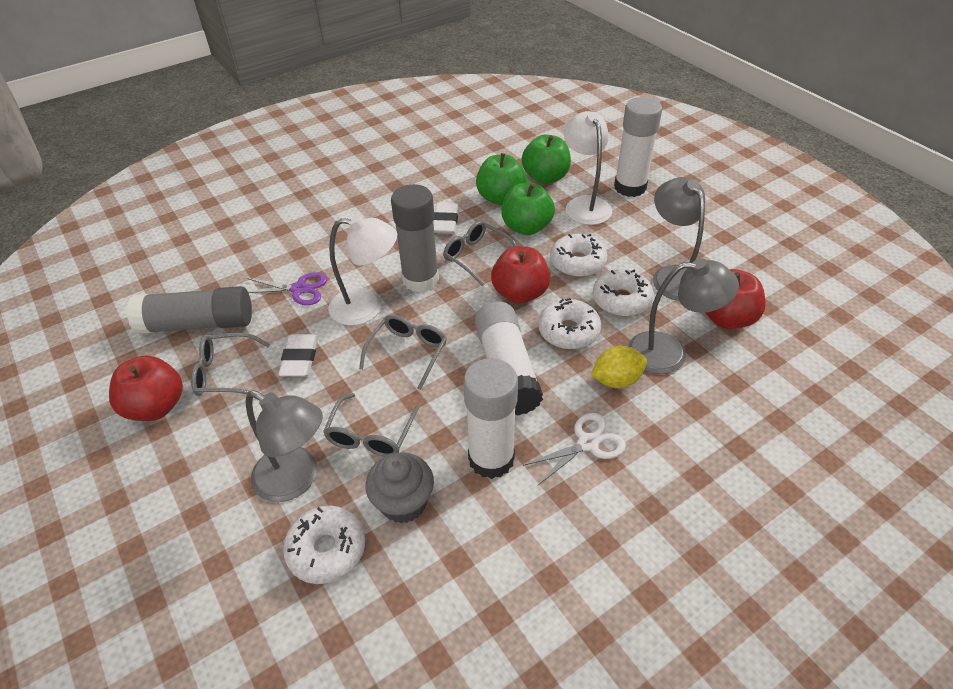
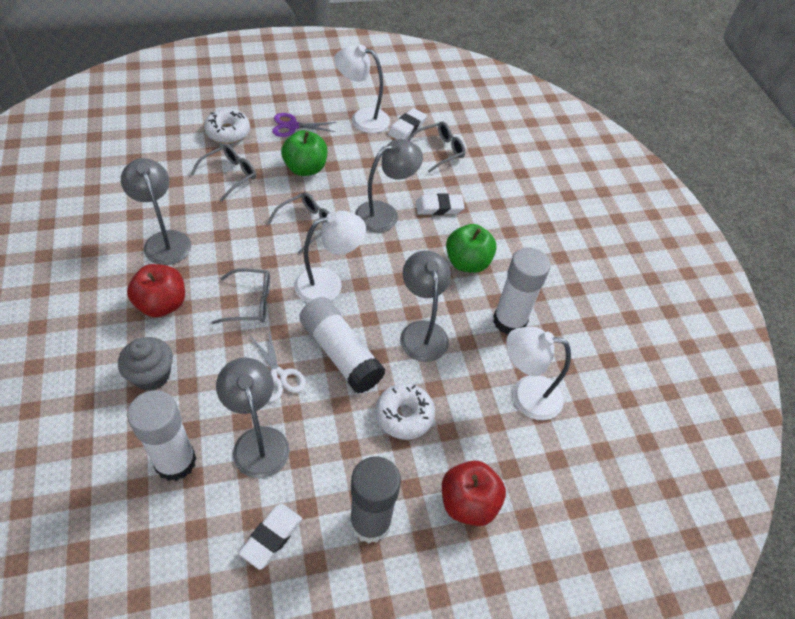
green apple: 3 -> 2
grey glue stick: 2 -> 1
grey lamp: 3 -> 4
red apple: 3 -> 2
white donut: 4 -> 2
white eraser: 2 -> 3
white lamp: 2 -> 3
yellow lemon: 1 -> 0

